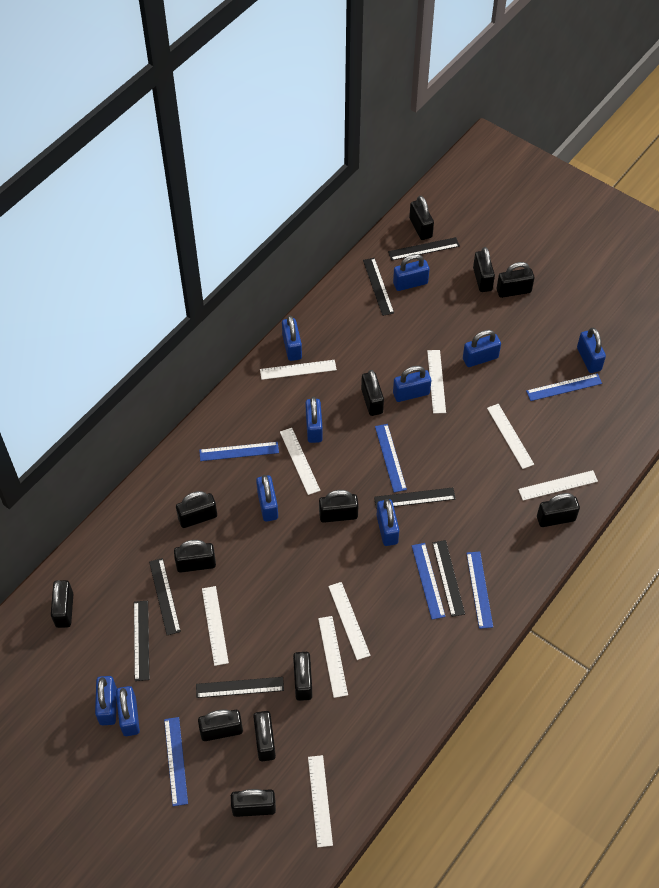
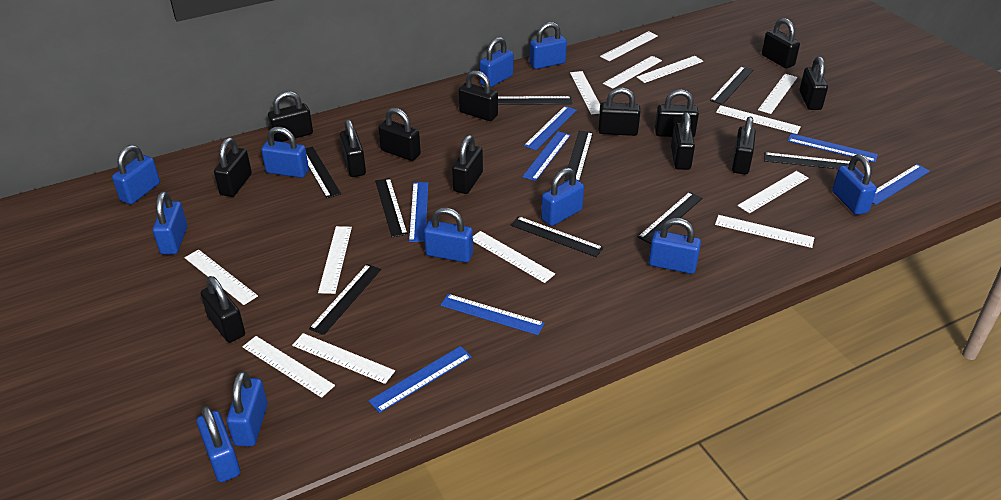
black ruler: 7 -> 9
blue padlock: 10 -> 11
blue ruler: 6 -> 7
white ruler: 9 -> 13

